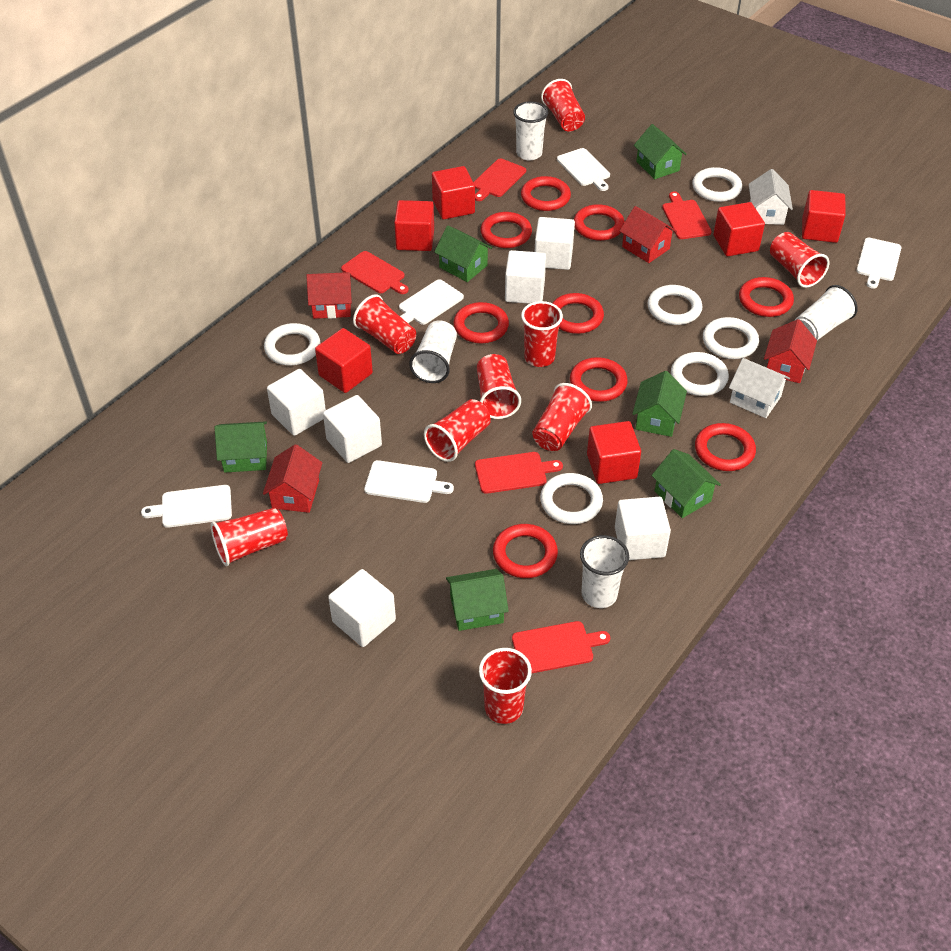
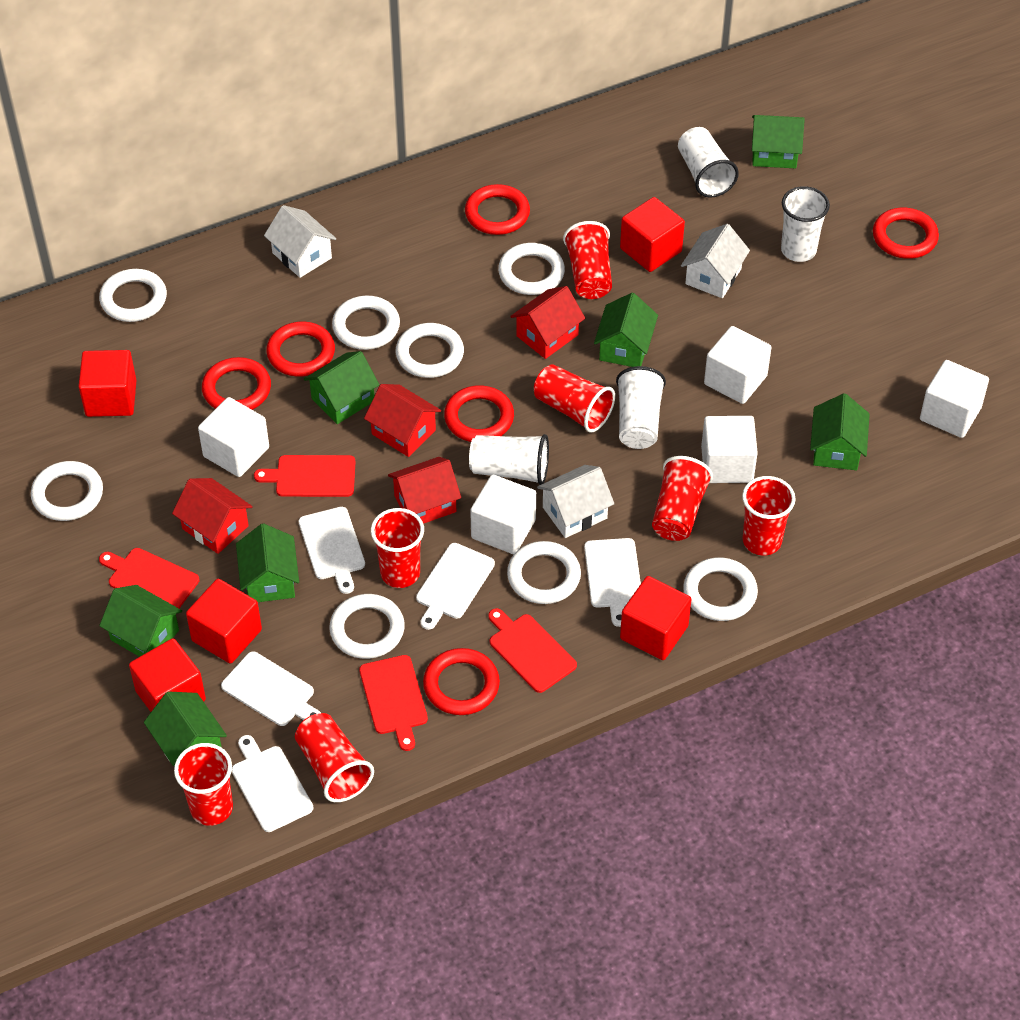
green house: 6 -> 7
red cube: 6 -> 5
red cup: 9 -> 7
red cutting board: 5 -> 4
red ring: 9 -> 6
white cube: 6 -> 5
white house: 2 -> 3
white ring: 6 -> 8

